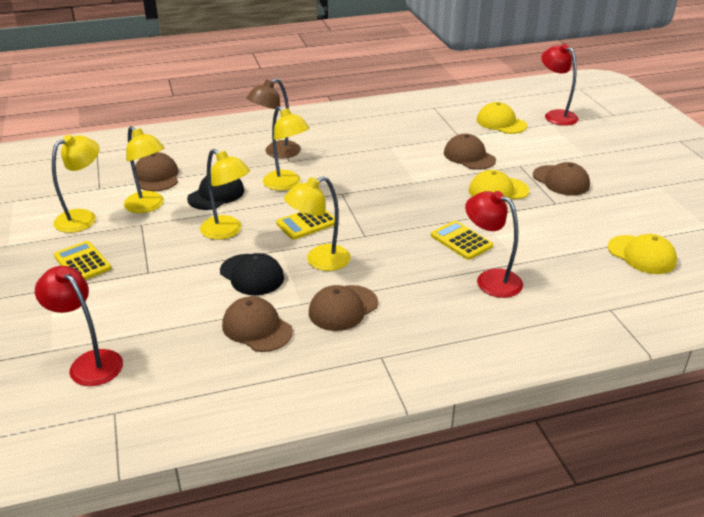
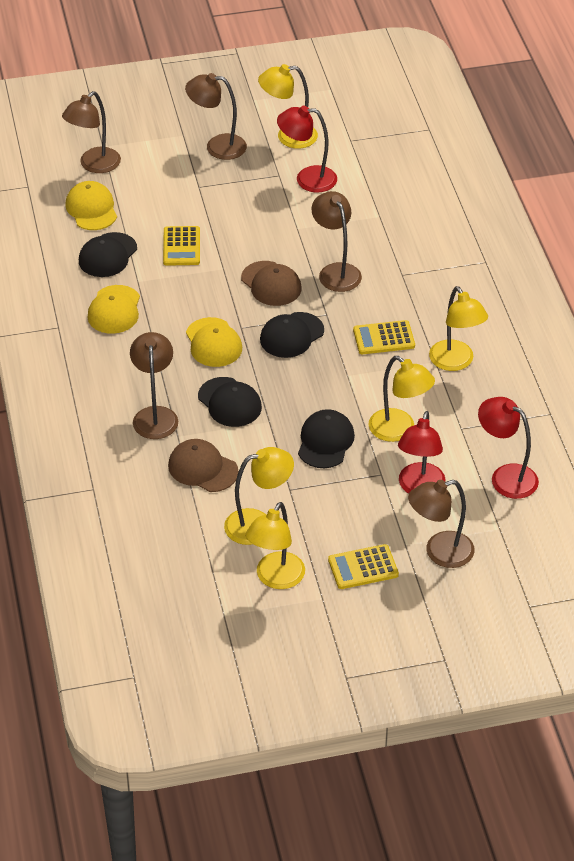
black cap: 2 -> 4
brown cap: 5 -> 2
brown lamp: 1 -> 5

